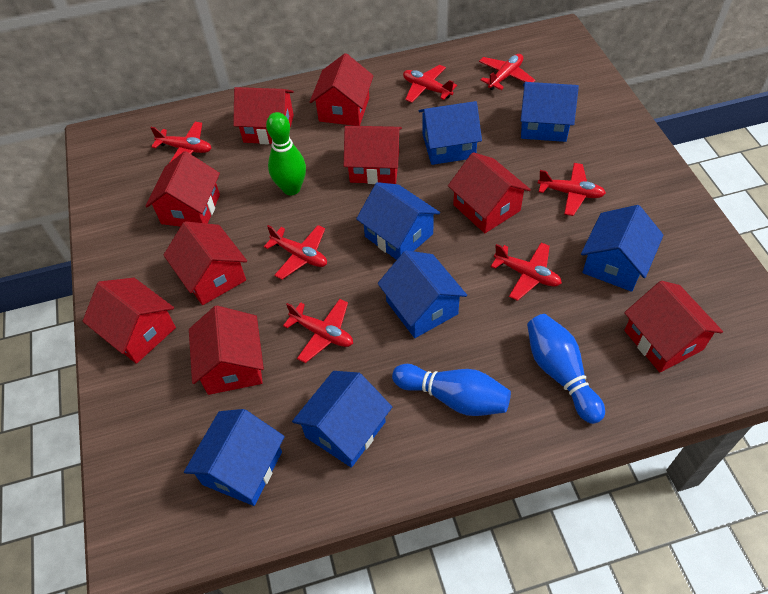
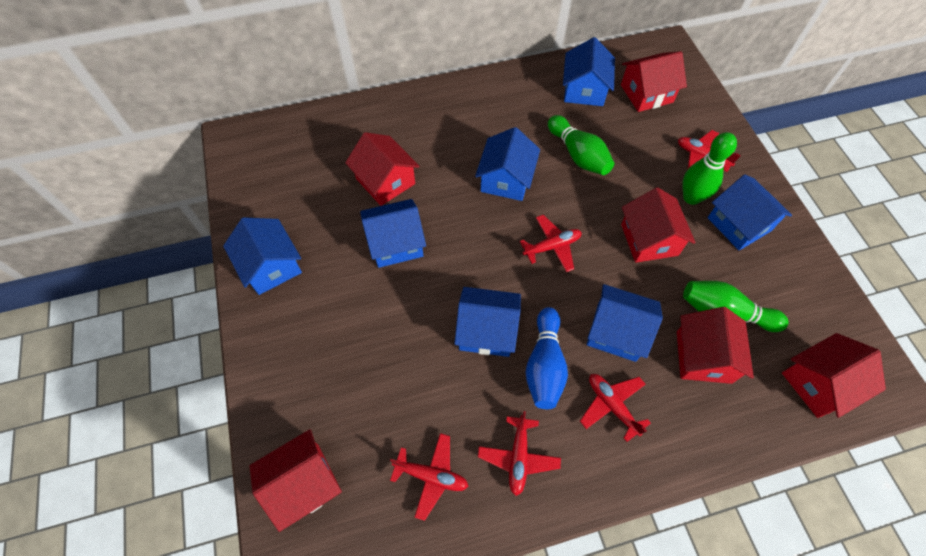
blue bowling pin: 2 -> 1
green bowling pin: 1 -> 3
red house: 9 -> 6
red plane: 7 -> 5

